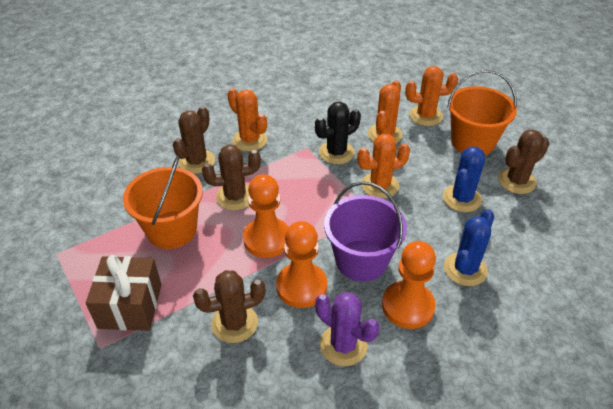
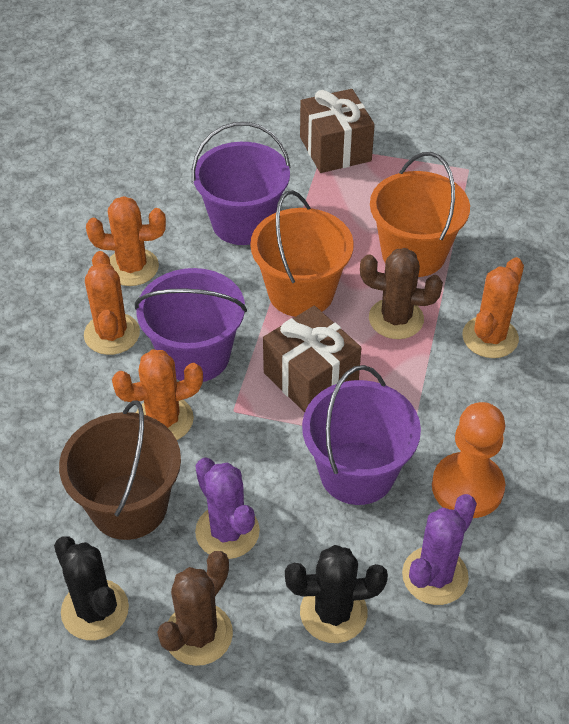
black cactus: 1 -> 2
blue cactus: 2 -> 0
brown bucket: 0 -> 1
brown cactus: 4 -> 2
brown gift: 1 -> 2
orange pawn: 3 -> 1
purple bucket: 1 -> 3
purple cactus: 1 -> 2

